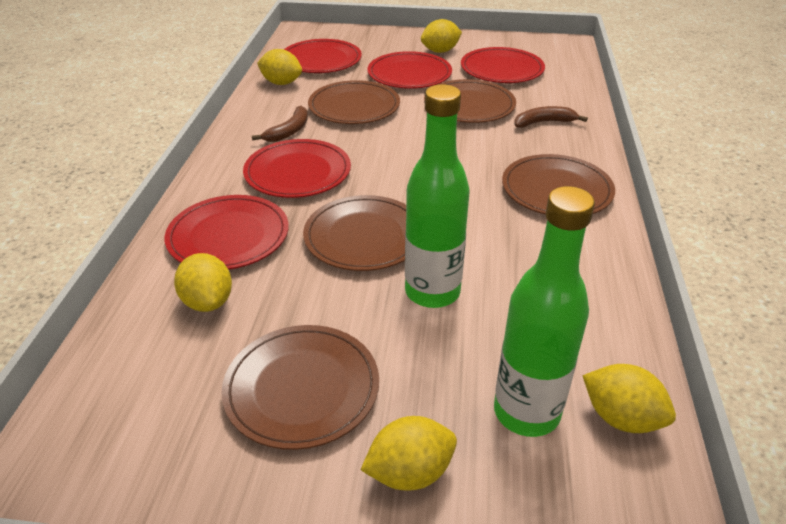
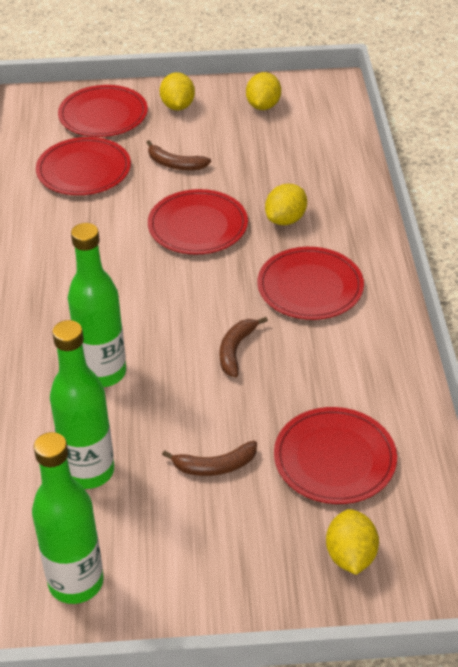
brown banana: 2 -> 3
brown plate: 5 -> 0
green bottle: 2 -> 3
yellow lemon: 5 -> 4

